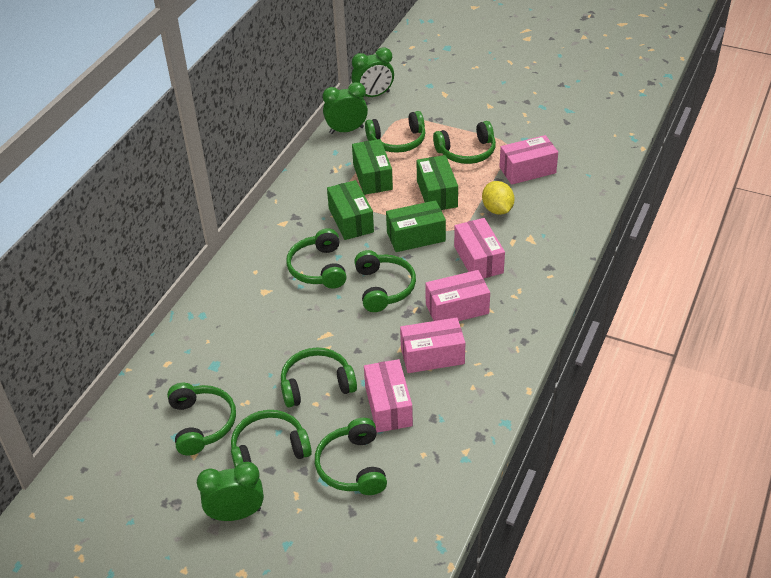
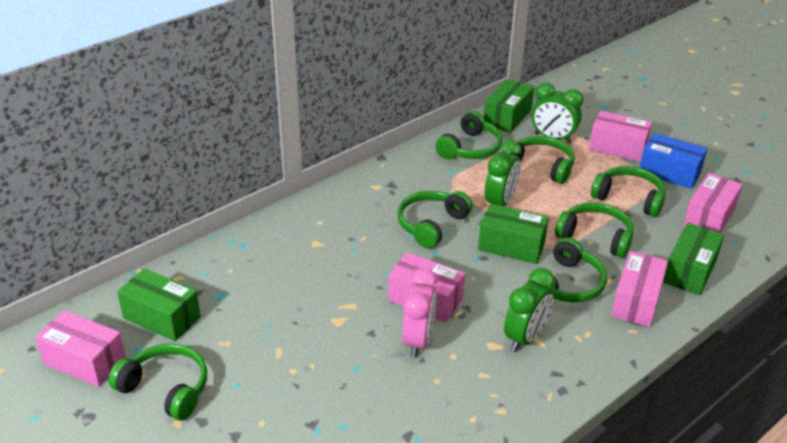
blue box: 0 -> 1
green headphones: 8 -> 7
pink clock: 0 -> 1
yellow lemon: 1 -> 0

